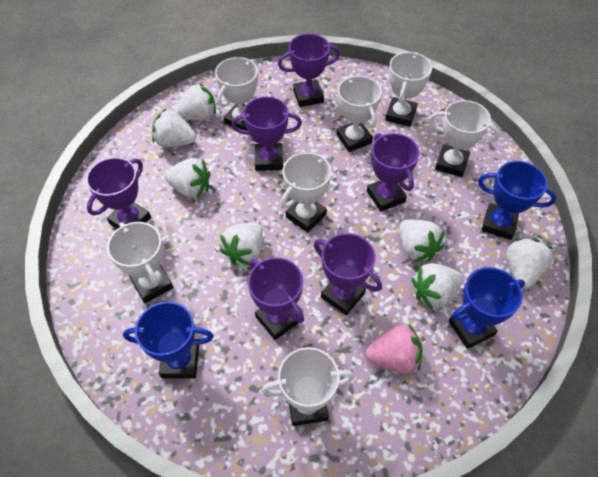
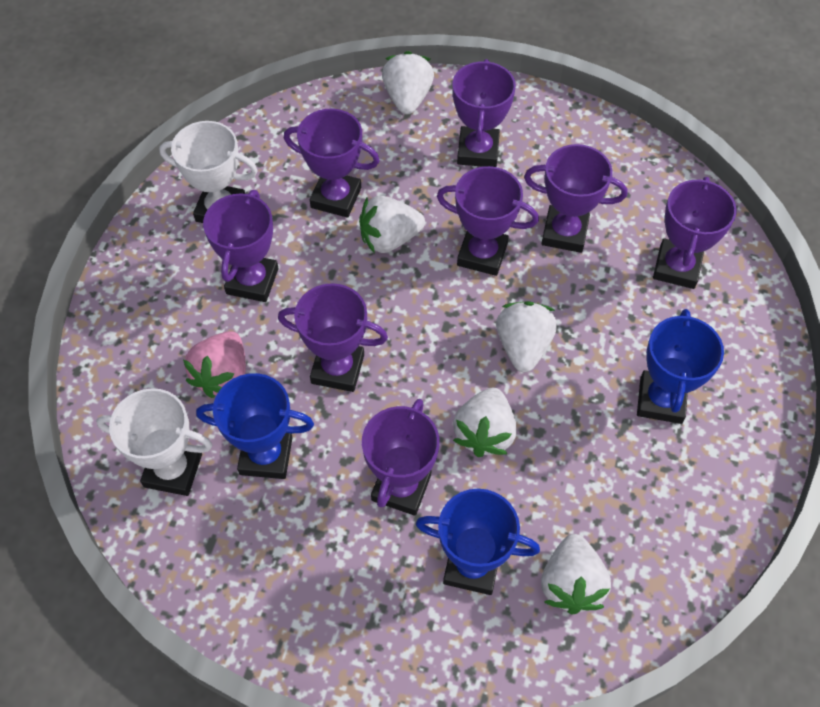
purple trophy: 6 -> 8
white strawberry: 7 -> 5
white trophy: 7 -> 2

